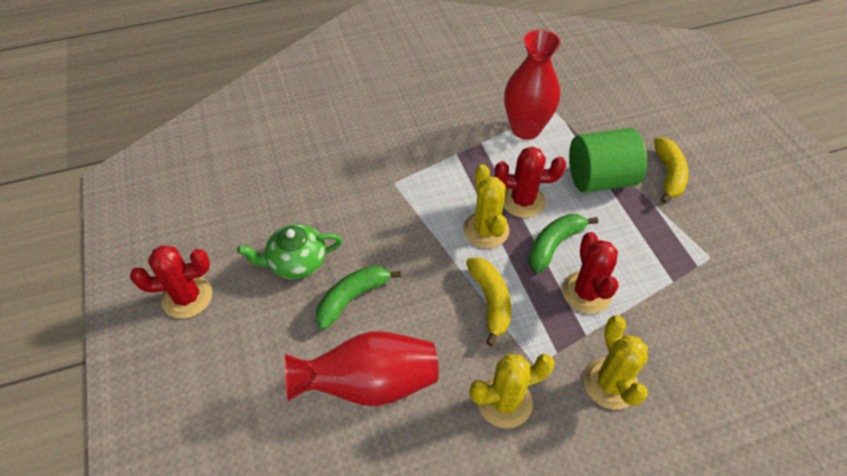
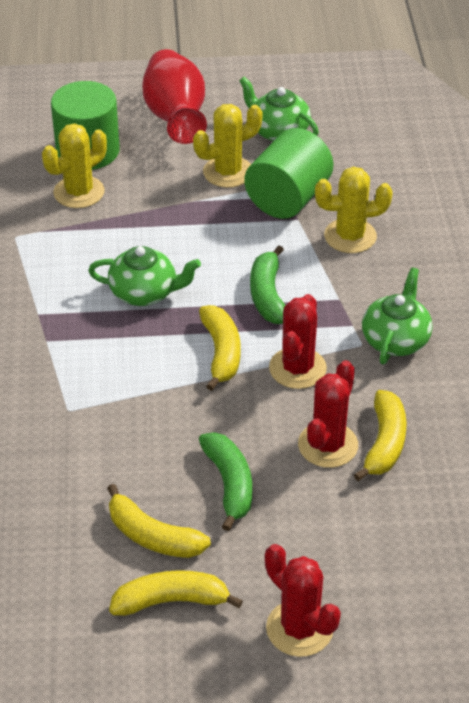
green cylinder: 1 -> 2
green teapot: 1 -> 3
red vase: 2 -> 1
yellow banana: 2 -> 4

